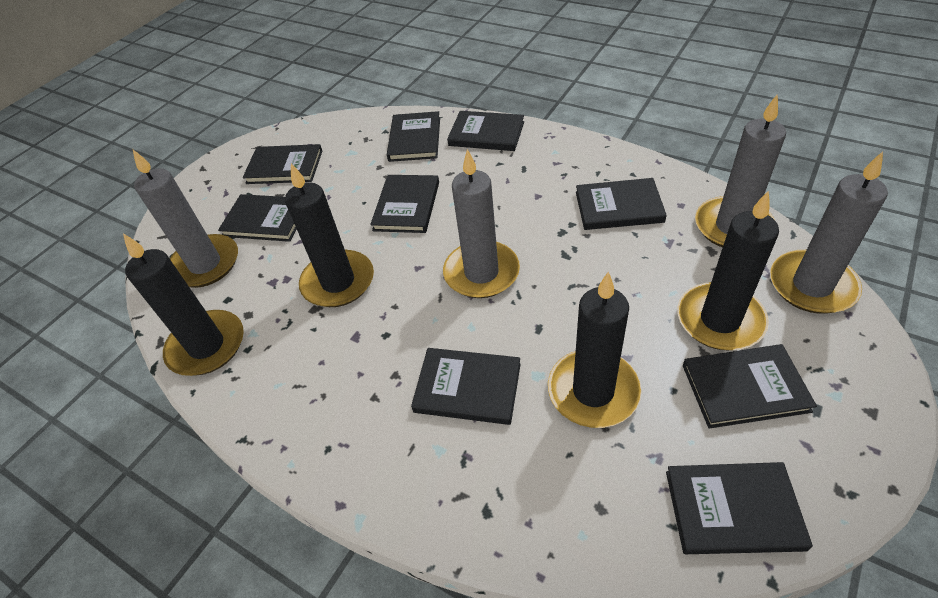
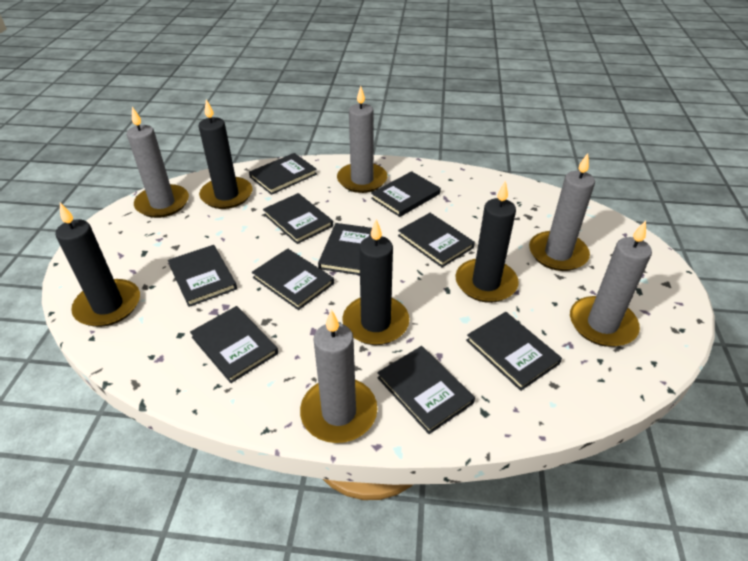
black book: 9 -> 10
grey candle: 4 -> 5

